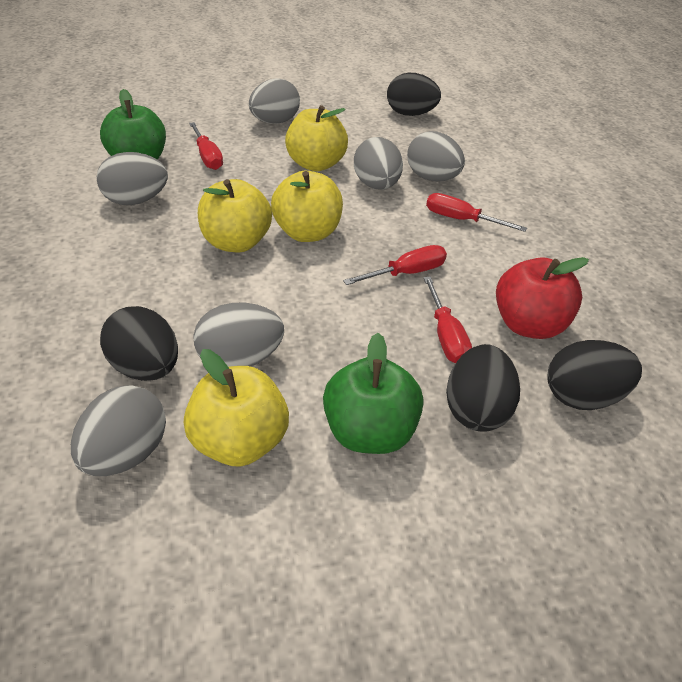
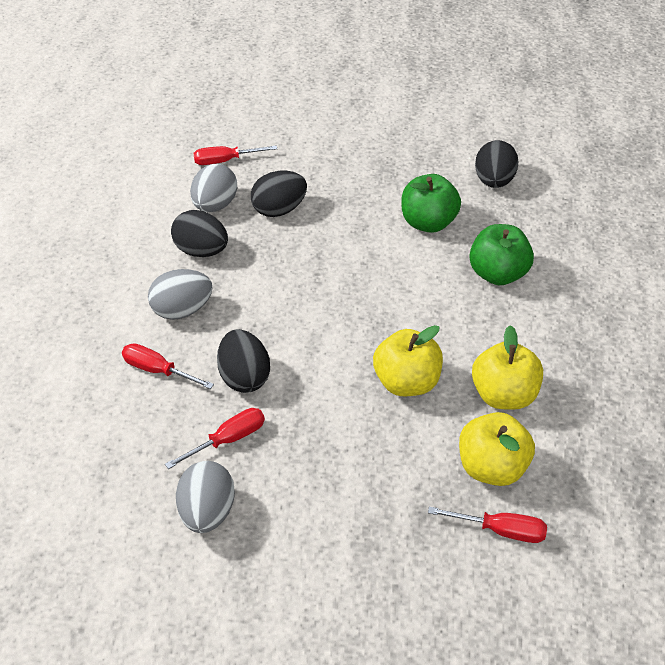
grey egg: 6 -> 3
red apple: 1 -> 0
yellow apple: 4 -> 3

